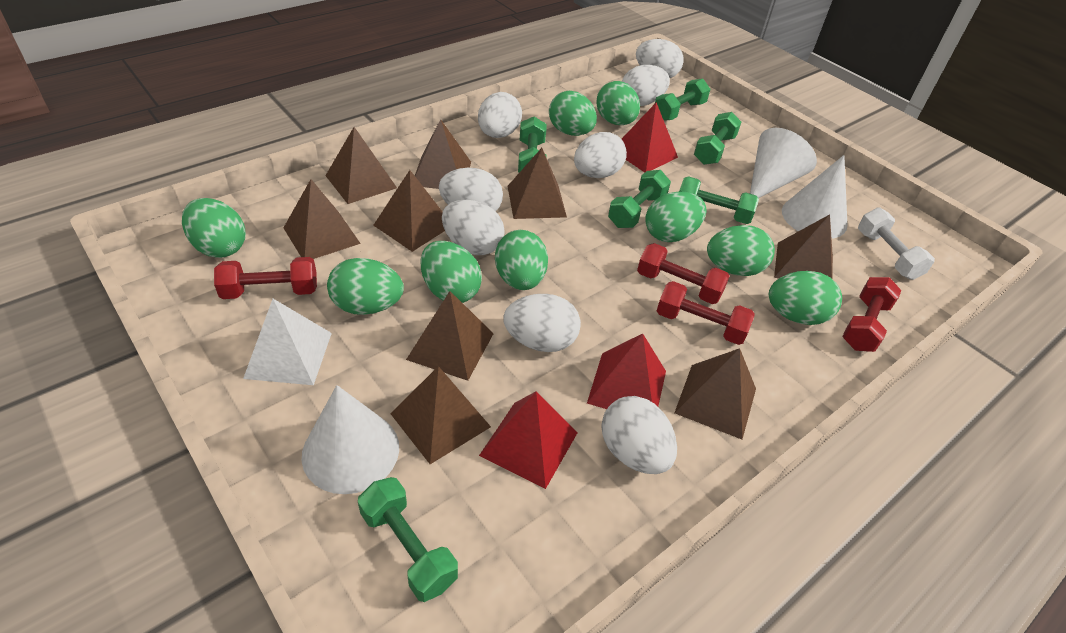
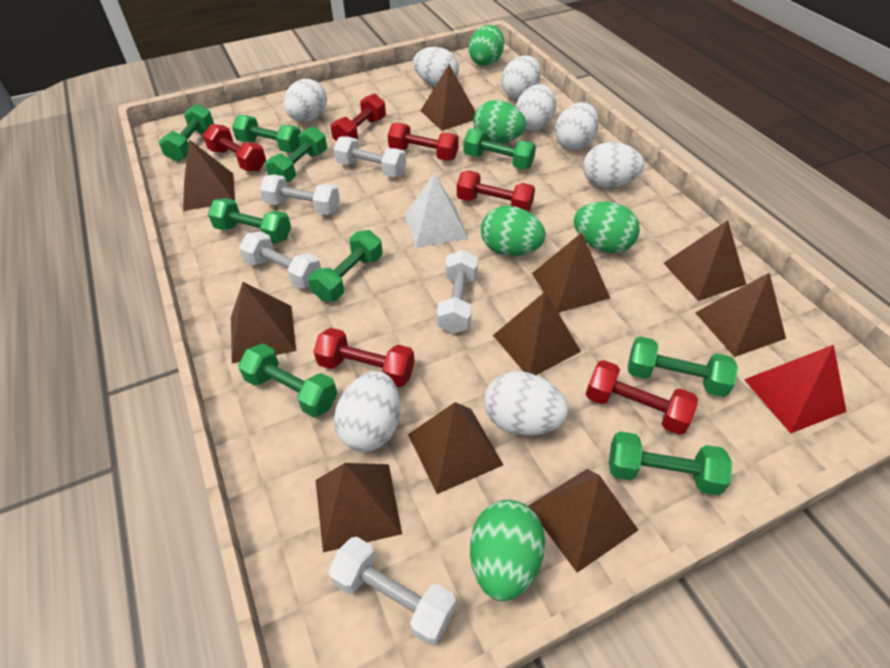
brown pyramid: 9 -> 10
green dumbbell: 6 -> 9
green egg: 9 -> 5
red dumbbell: 4 -> 6
red pyramid: 3 -> 1
white cone: 3 -> 0
white dumbbell: 1 -> 5

